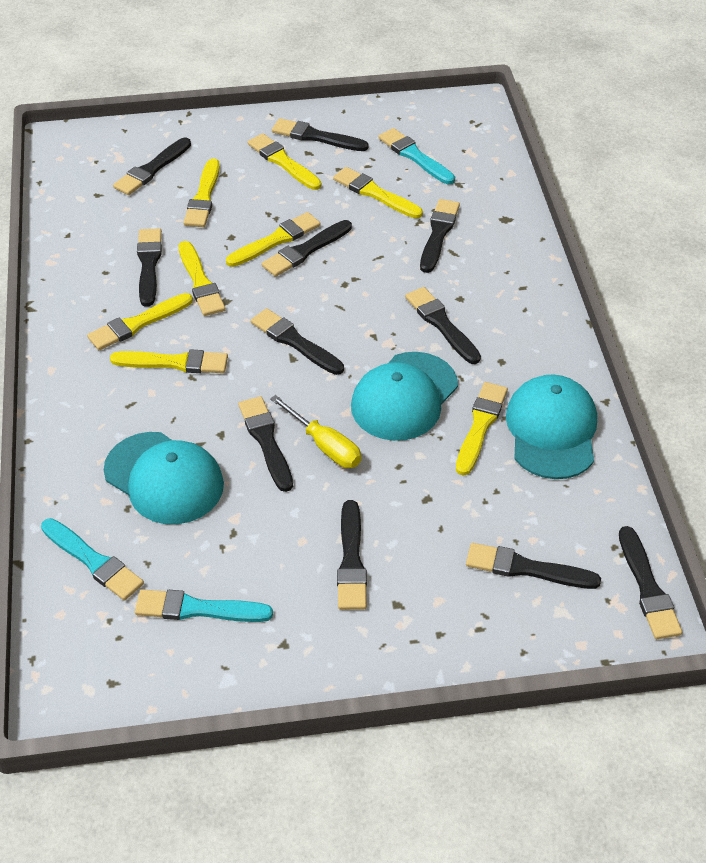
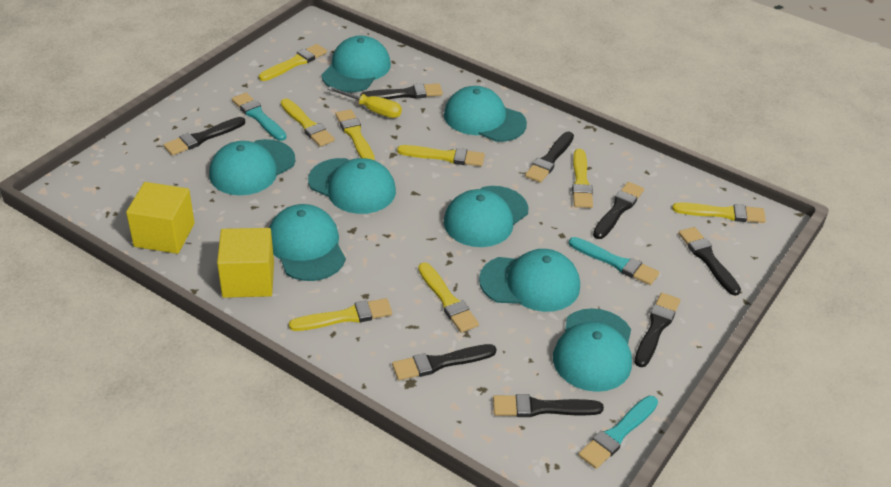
black brush: 11 -> 8
turquoise cap: 3 -> 8
yellow cube: 0 -> 2

